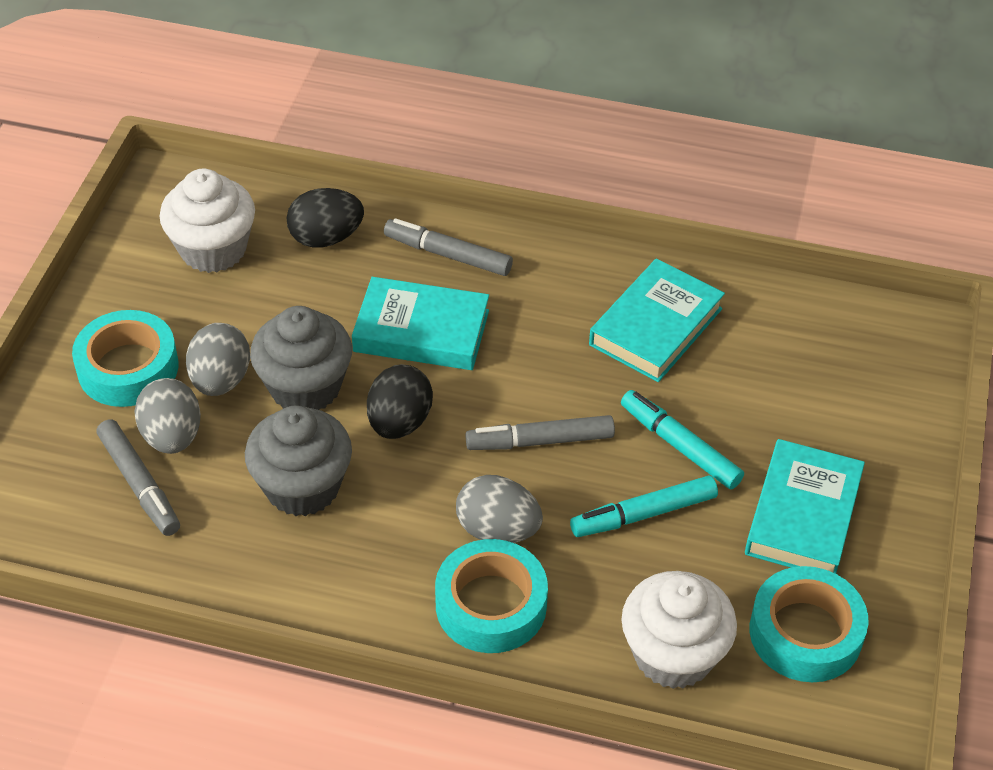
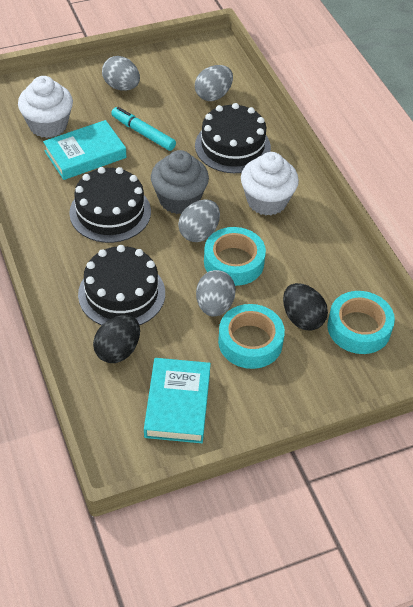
black cake: 0 -> 3
grey cupcake: 2 -> 1
grey egg: 3 -> 4
grey marker: 3 -> 0
turquoise book: 3 -> 2
turquoise marker: 2 -> 1

